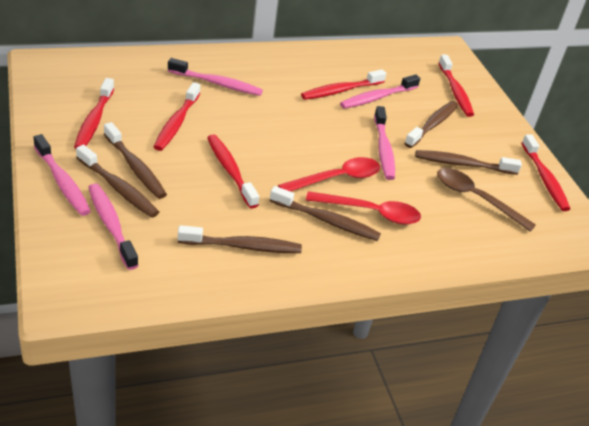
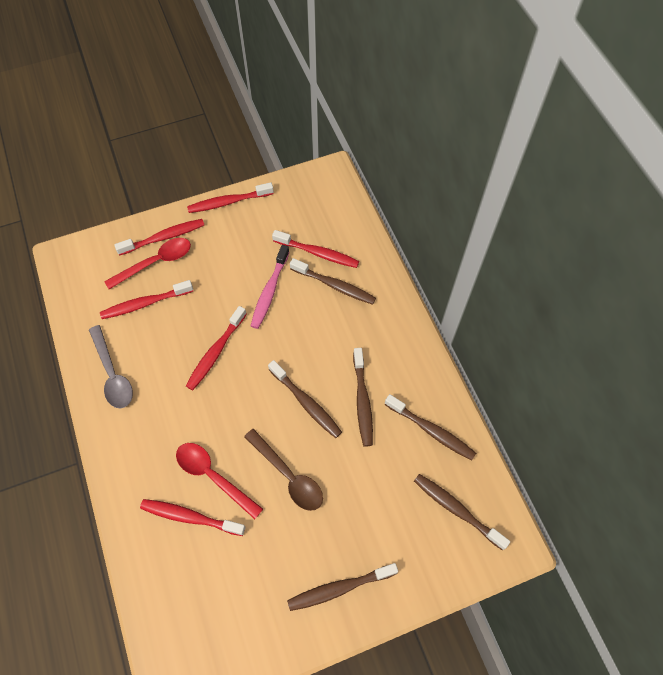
grey spoon: 0 -> 1
pink toothbrush: 5 -> 1

